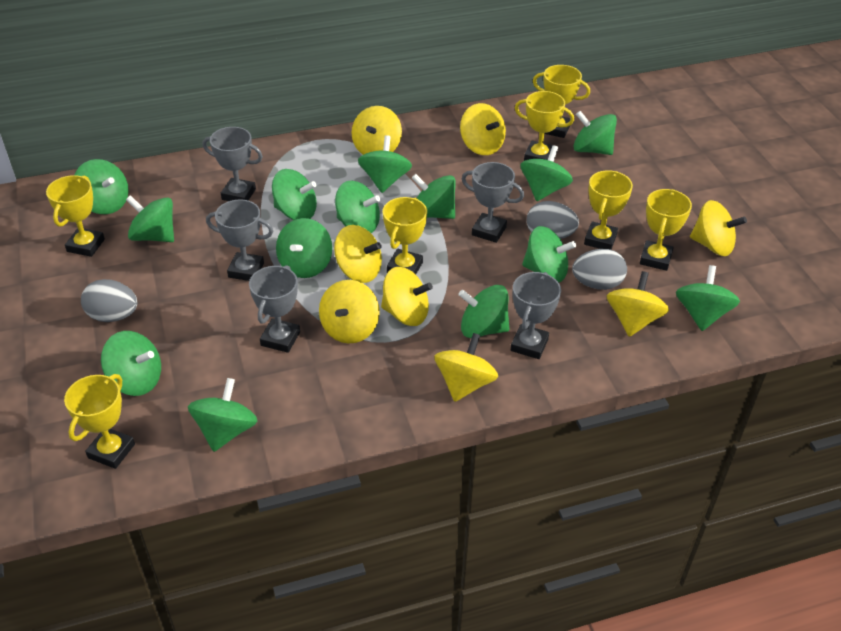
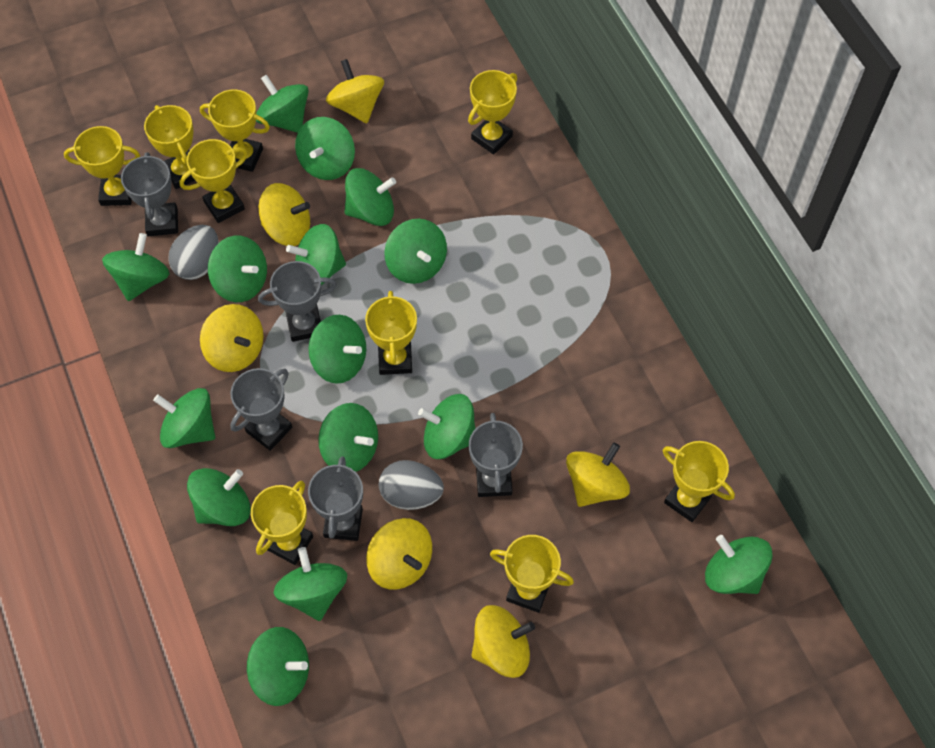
green spinning top: 14 -> 15
grey egg: 3 -> 2
yellow spinning top: 8 -> 6
yellow trophy: 7 -> 9

